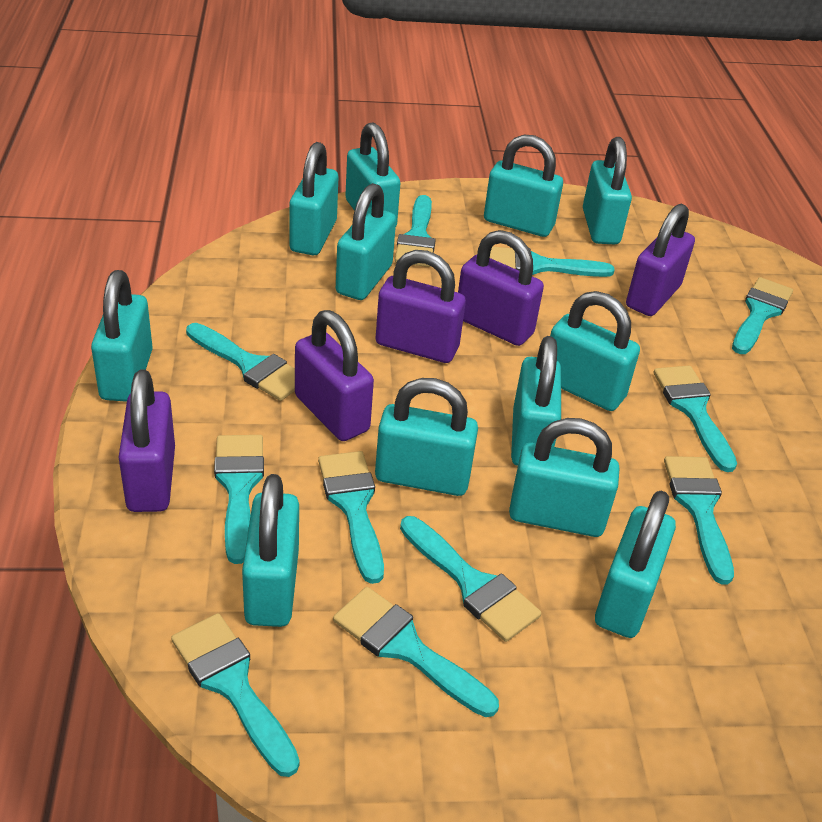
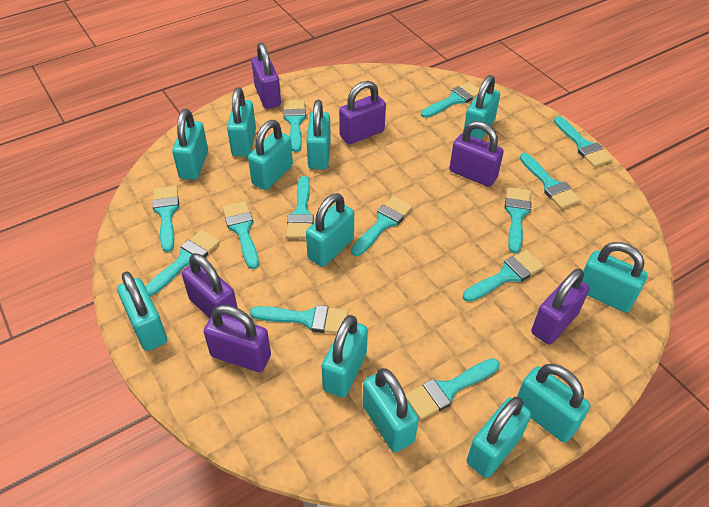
purple padlock: 5 -> 6
turquoise brush: 11 -> 13

